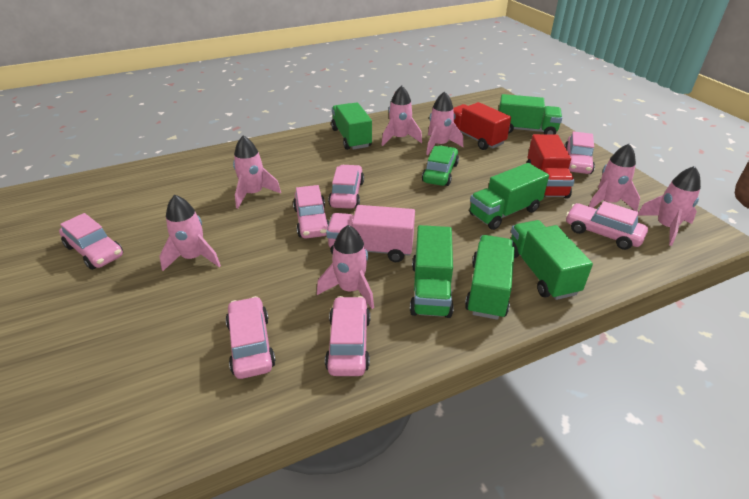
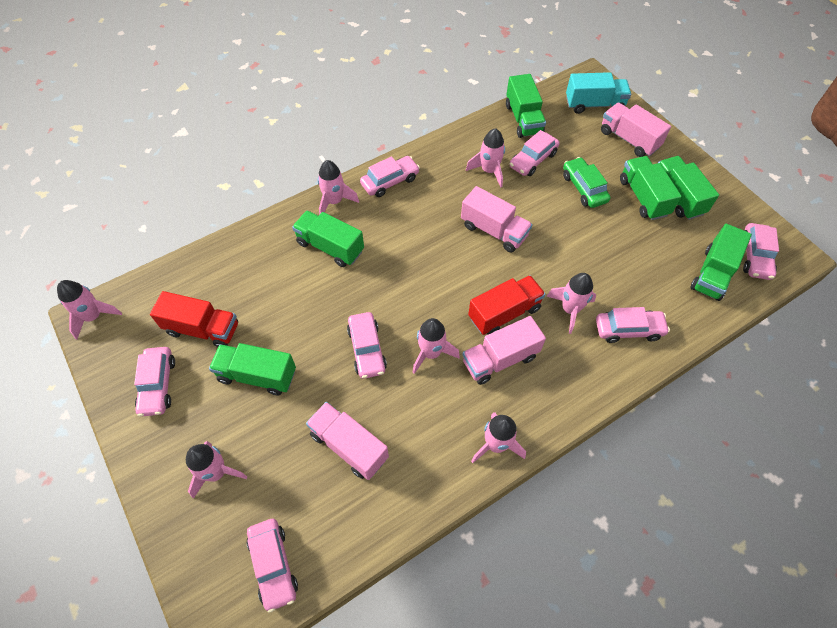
pink truck: 1 -> 4
turquoise truck: 0 -> 1

